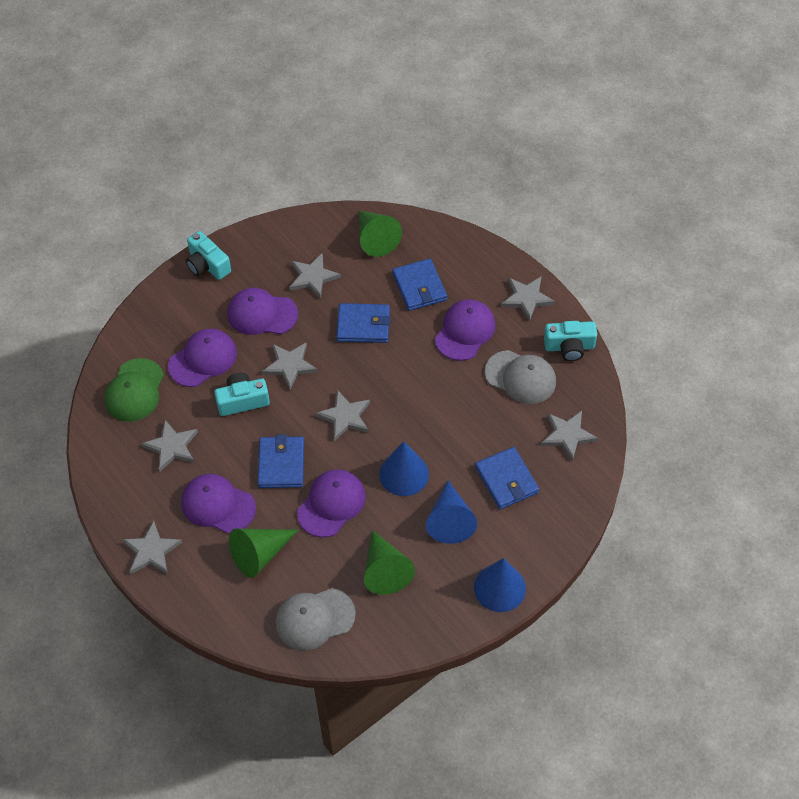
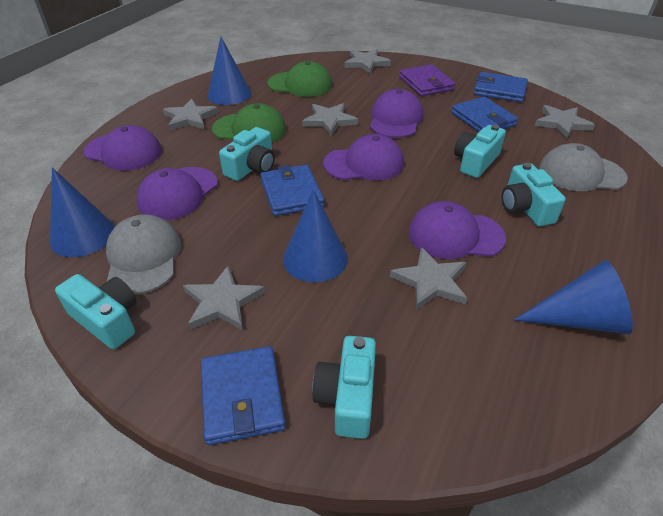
blue cone: 3 -> 4
green cap: 1 -> 2
green cone: 3 -> 0
grey star: 7 -> 6
purple wallet: 0 -> 1
turquoise camera: 3 -> 5

